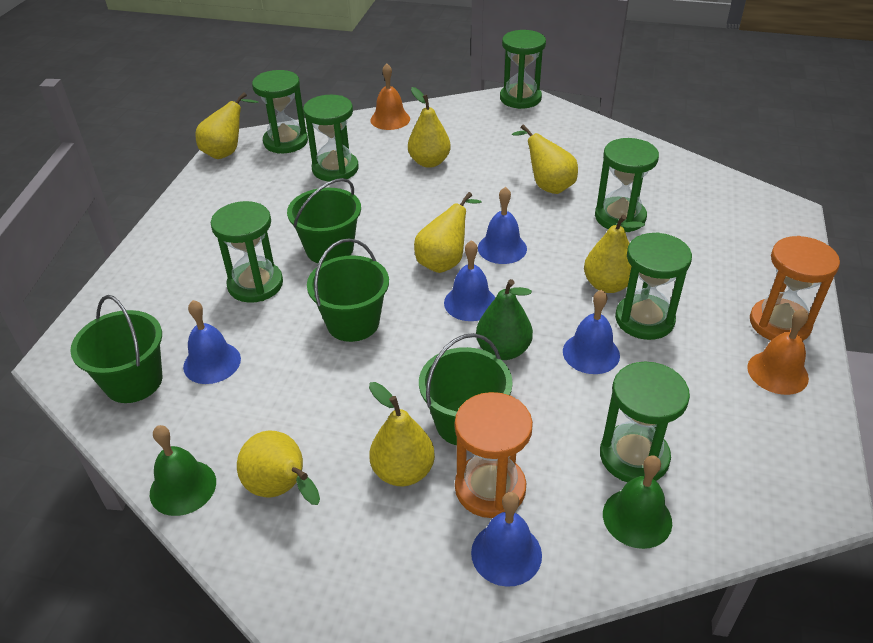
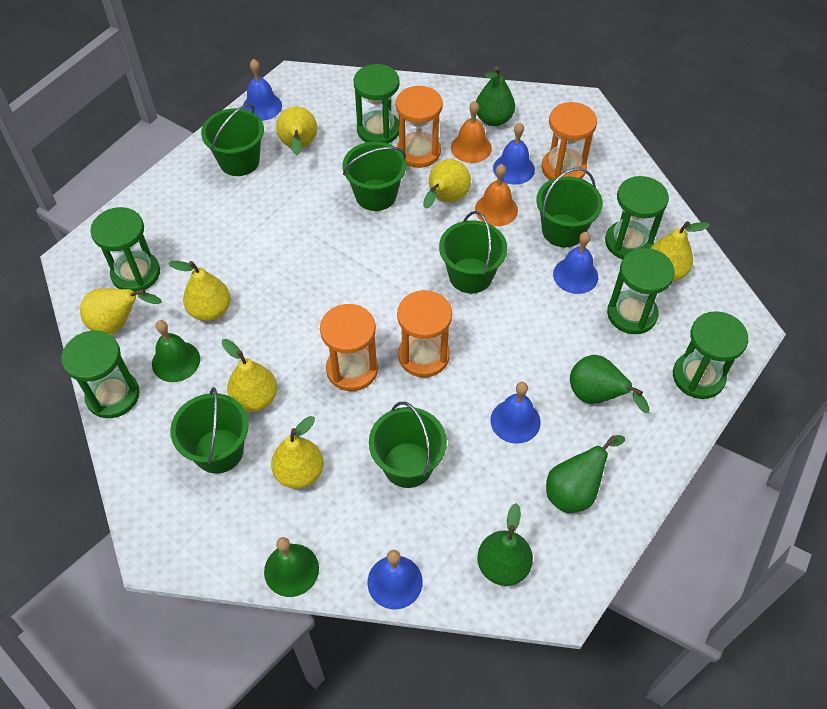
green bucket: 4 -> 6
green hourglass: 7 -> 6
green pear: 1 -> 4
orange hourglass: 2 -> 4

